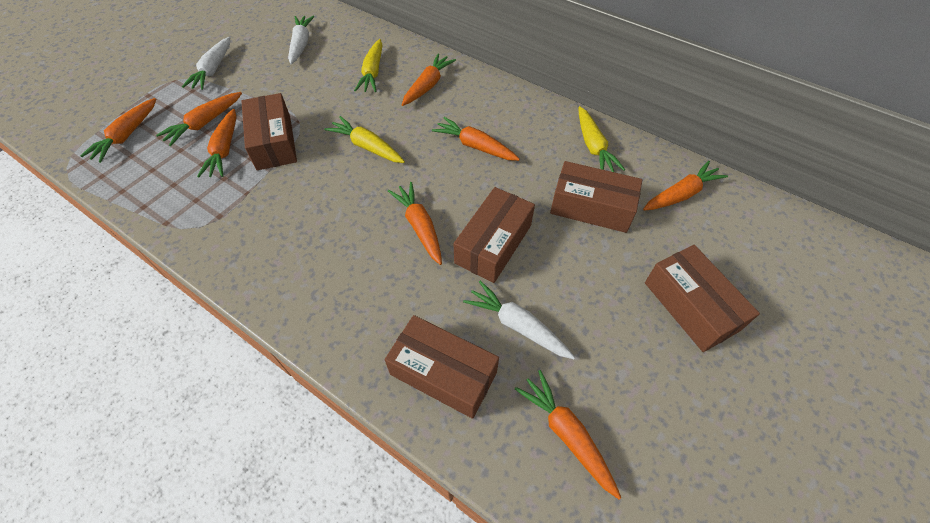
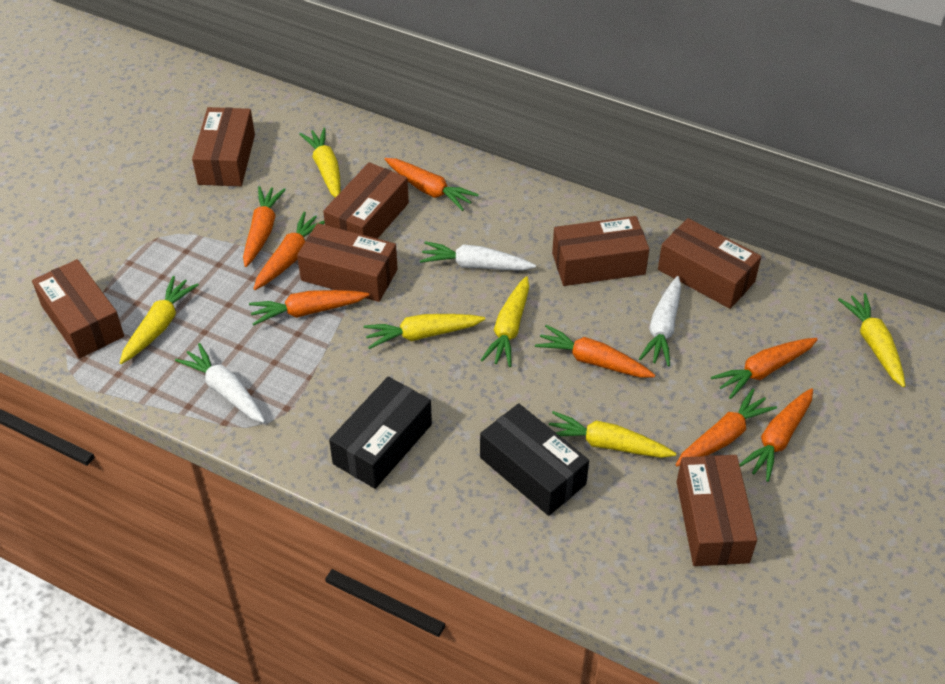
black box: 0 -> 2
brown box: 5 -> 7
yellow carrot: 3 -> 6

